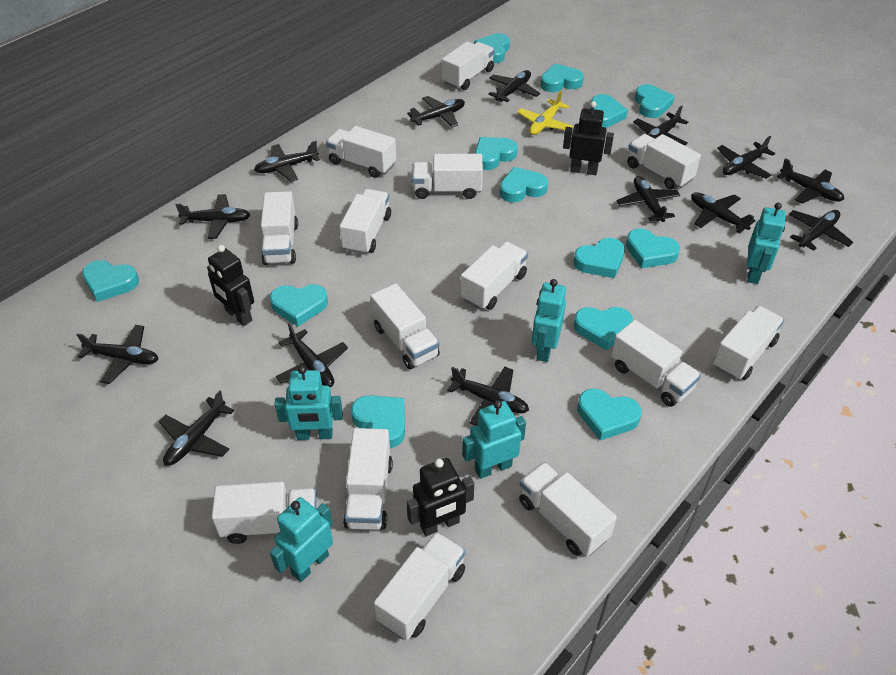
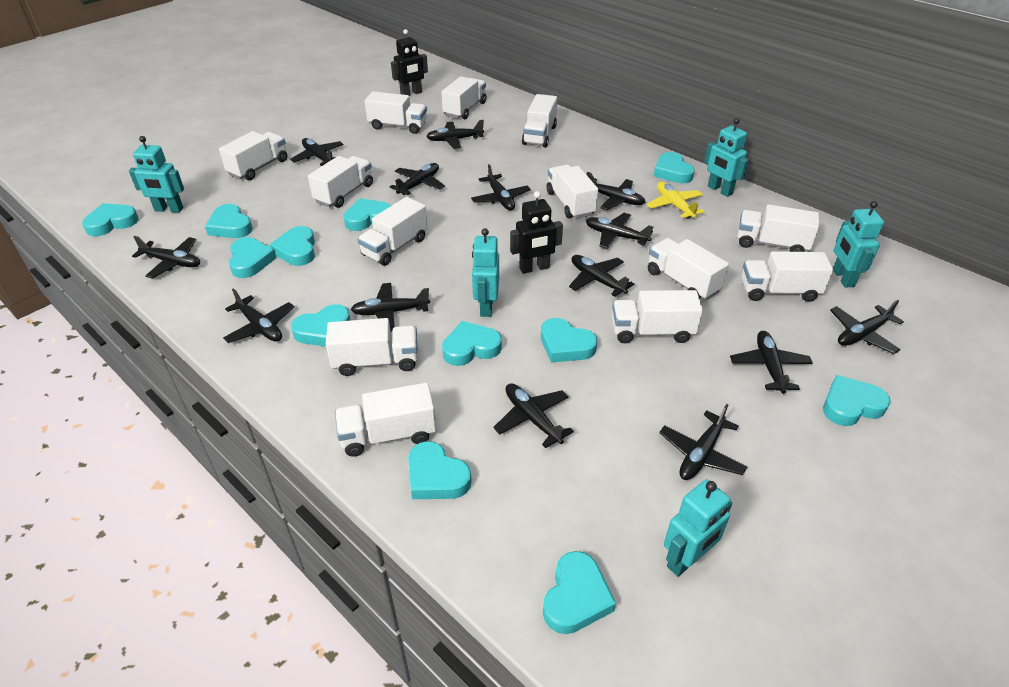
black robot: 3 -> 2
turquoise heart: 13 -> 12
white truck: 14 -> 13

